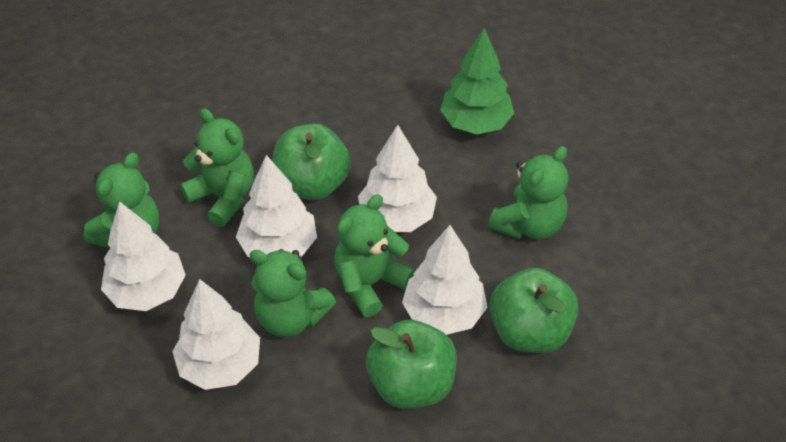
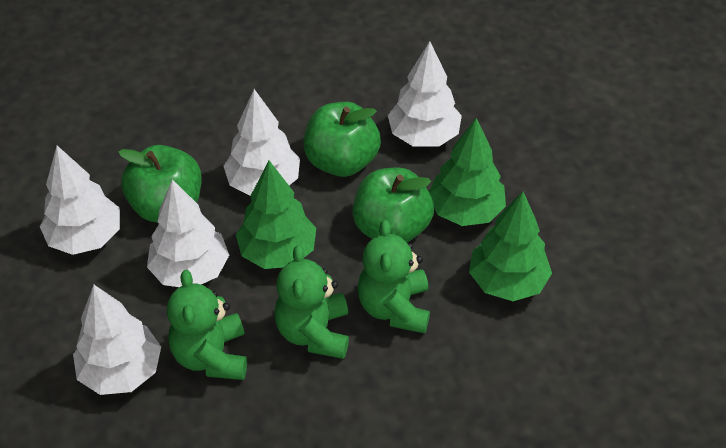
green teddy bear: 5 -> 3
green tree: 1 -> 3

